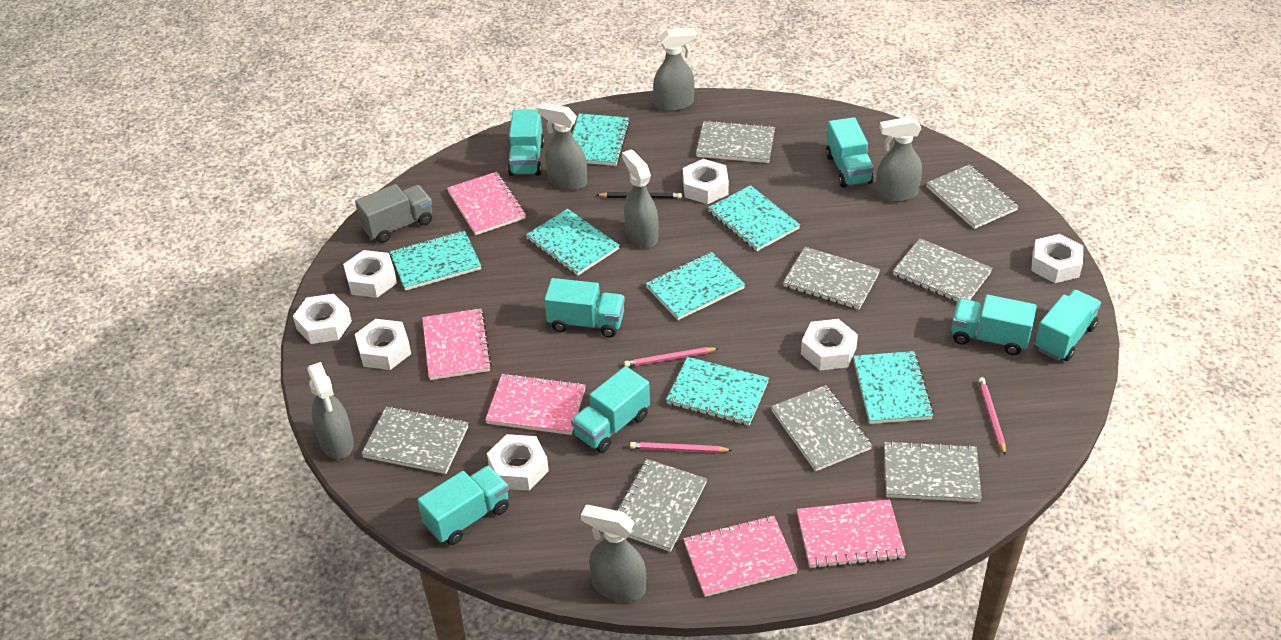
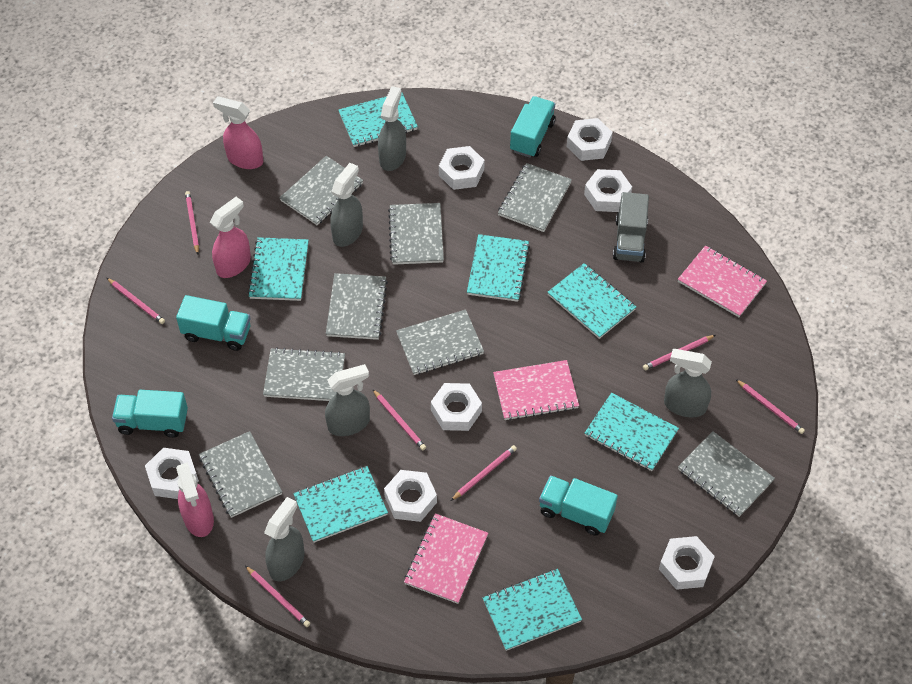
black pencil: 1 -> 0
grey spray bottle: 6 -> 5
pink notebook: 5 -> 3
pink pencil: 3 -> 7
pink spray bottle: 0 -> 3
turquoise truck: 7 -> 4

